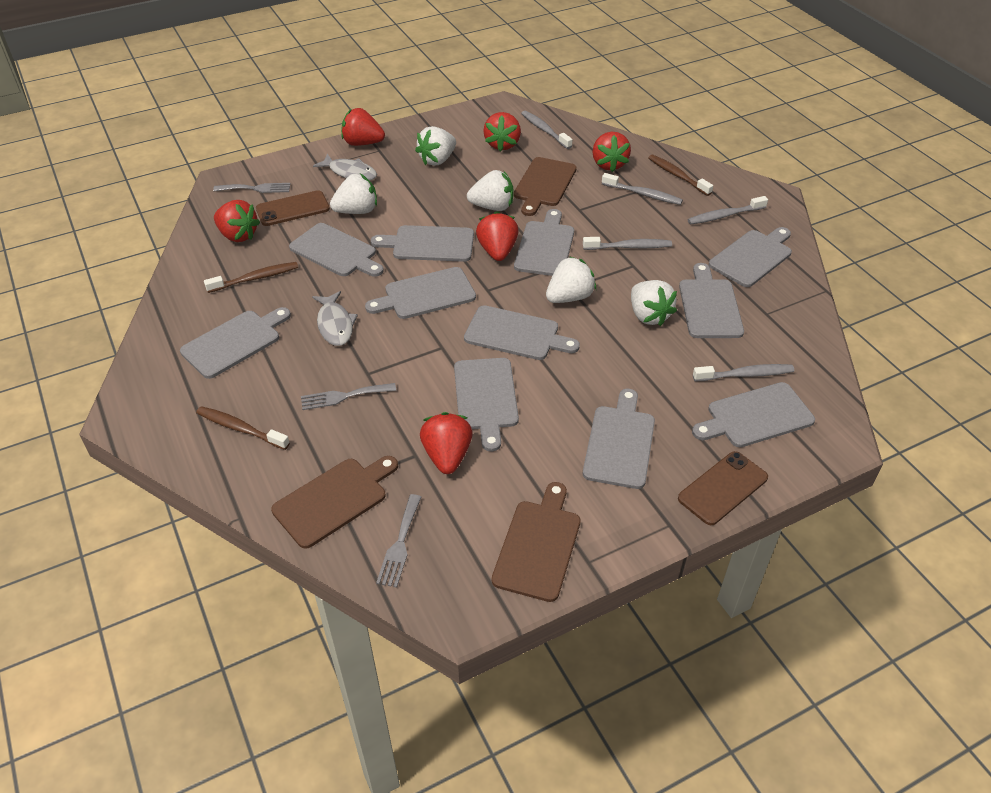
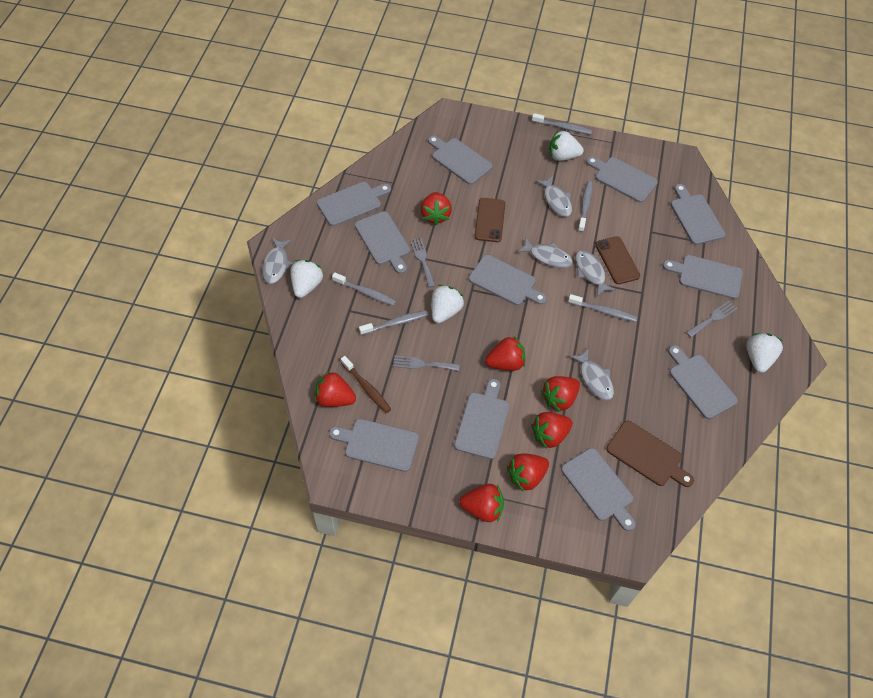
brown cutting board: 3 -> 1
brown toothbrush: 3 -> 1
grey fish: 2 -> 5
red strawberry: 6 -> 7
white strawberry: 5 -> 4

